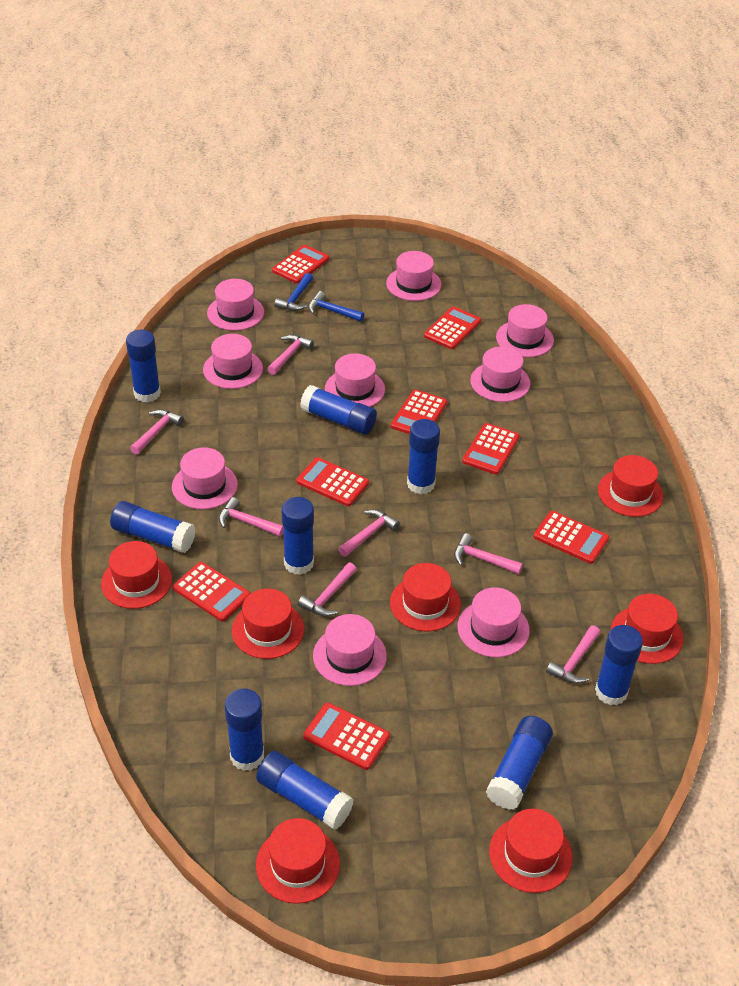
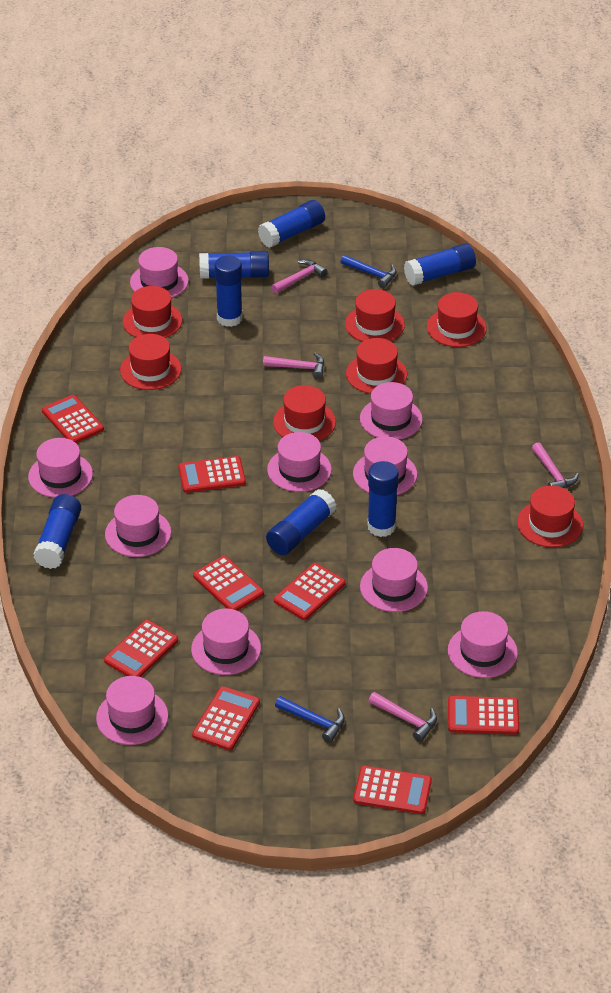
blue glue stick: 9 -> 7
pink hammer: 7 -> 4
pink hat: 9 -> 10

